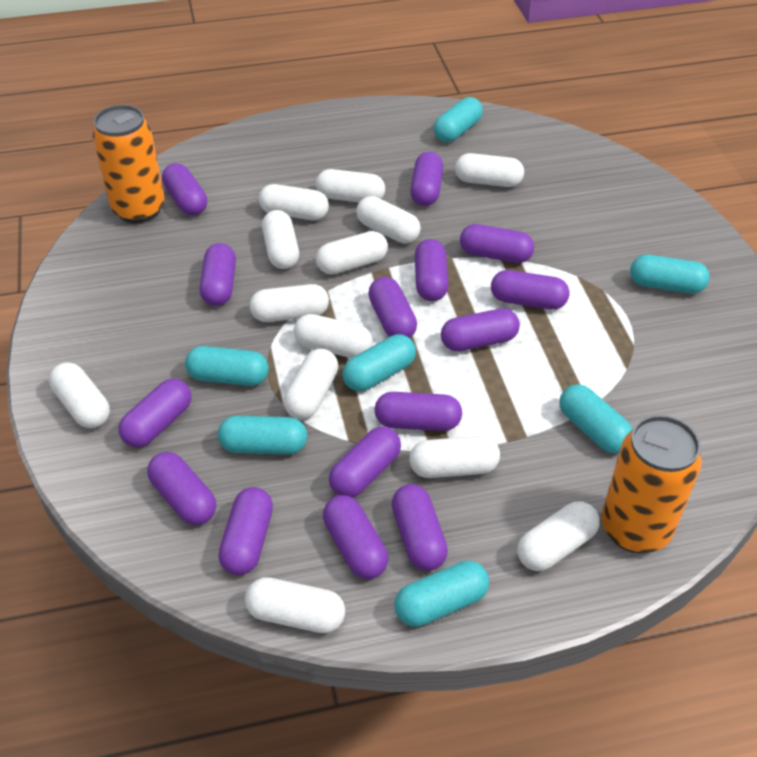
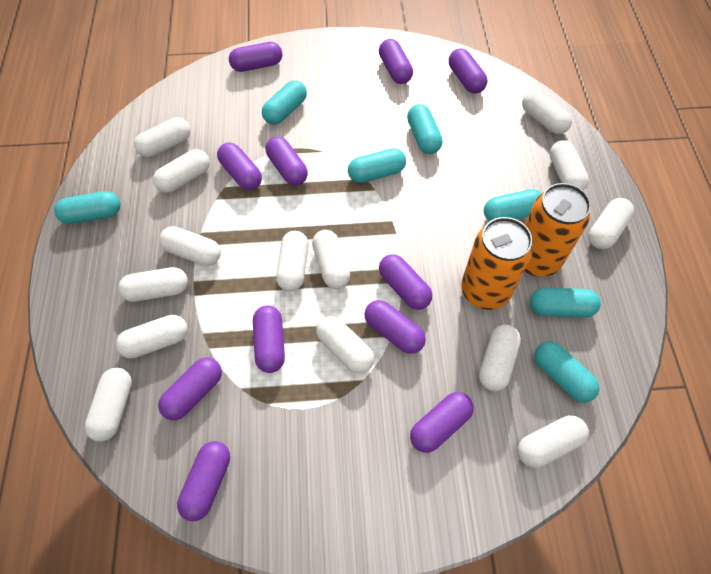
purple capsule: 15 -> 11
white capsule: 13 -> 14

